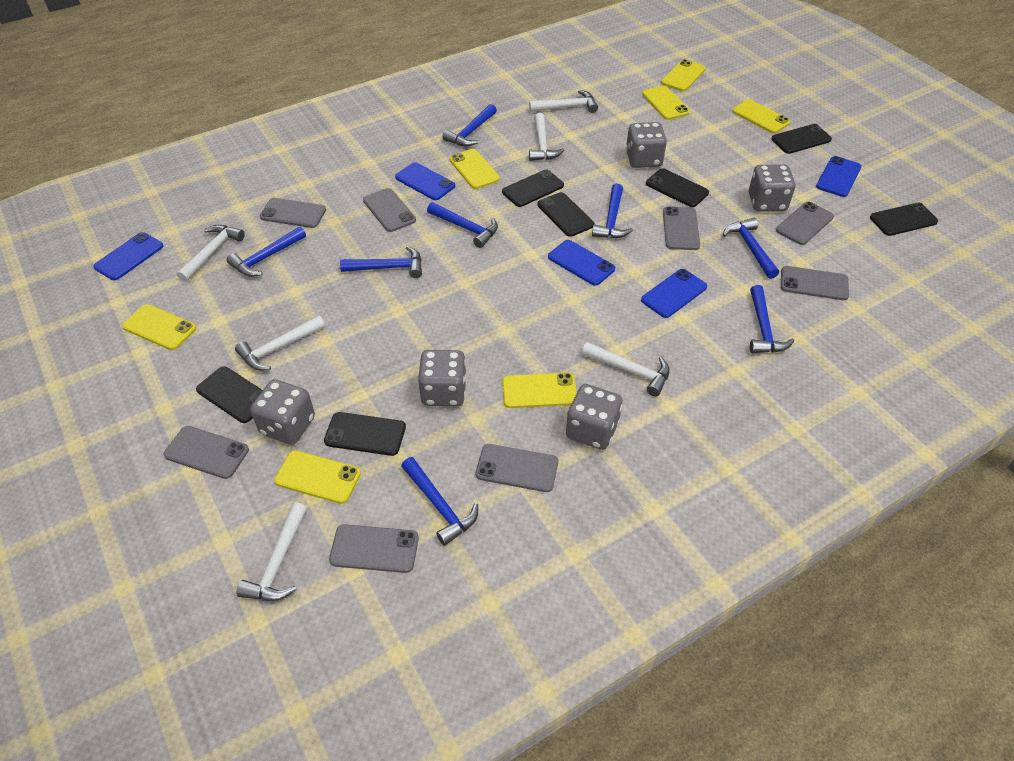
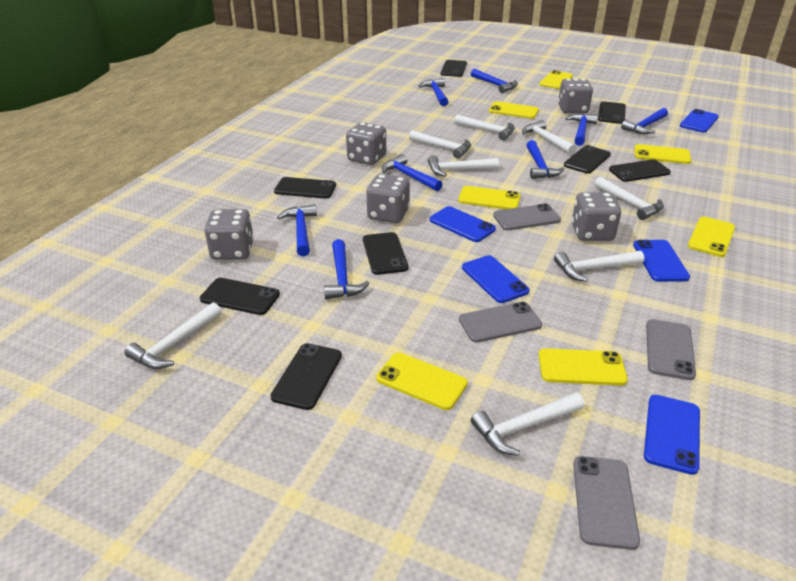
black phone: 7 -> 8
grey phone: 8 -> 4
white hammer: 6 -> 8

